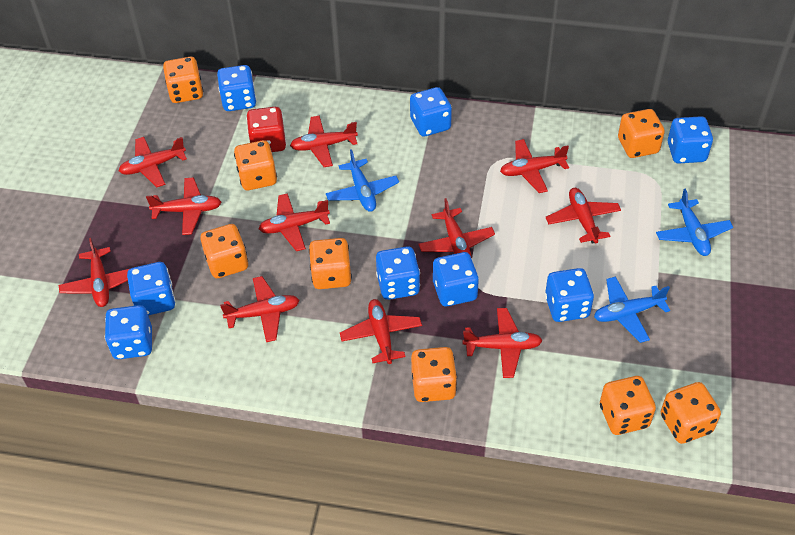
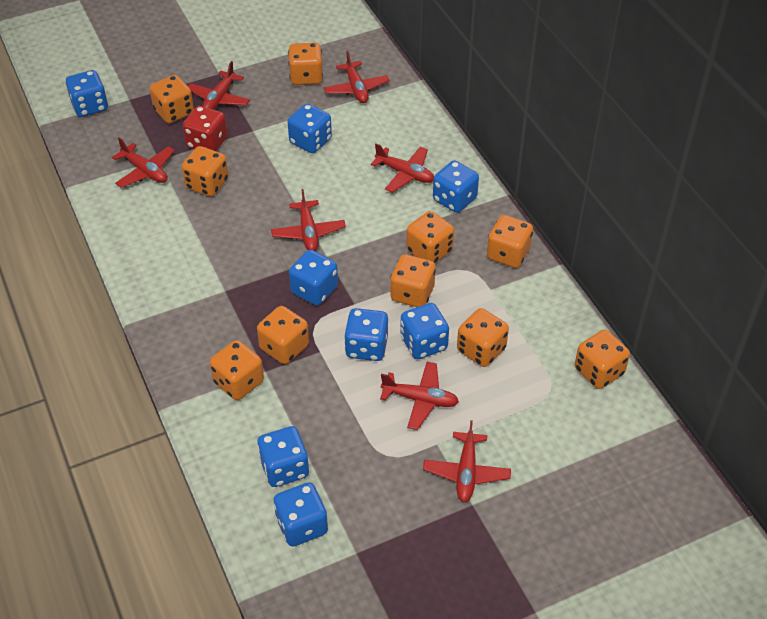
blue plane: 3 -> 0
orange dice: 8 -> 10
red plane: 11 -> 7

